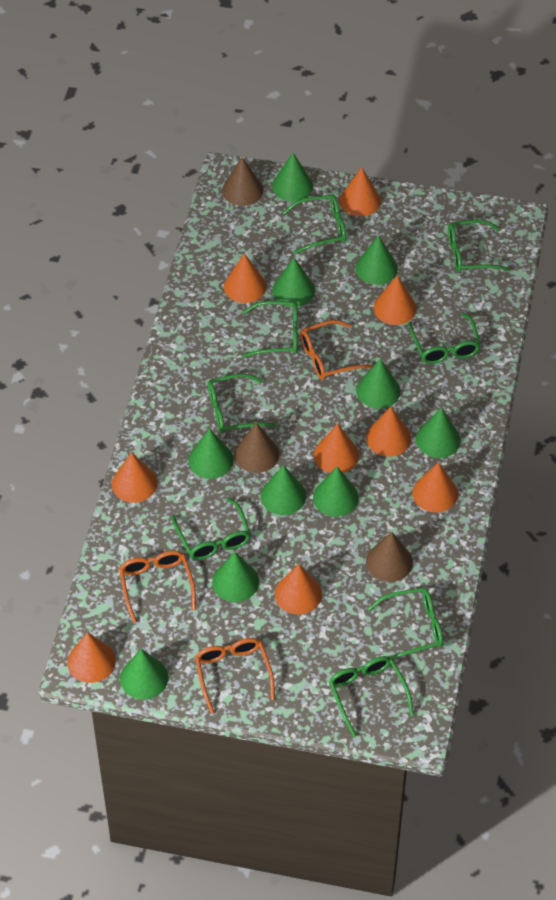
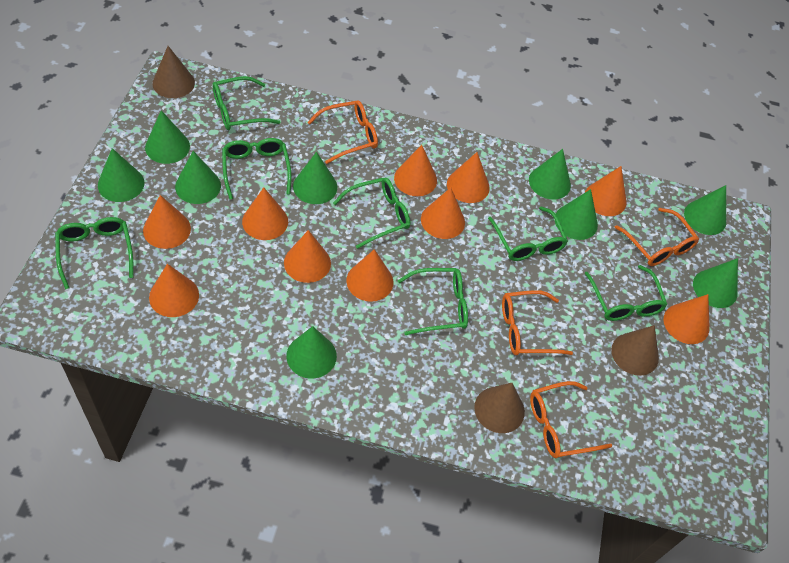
green cone: 10 -> 9
green glasses: 8 -> 7
orange cone: 9 -> 10
orange glasses: 3 -> 4

